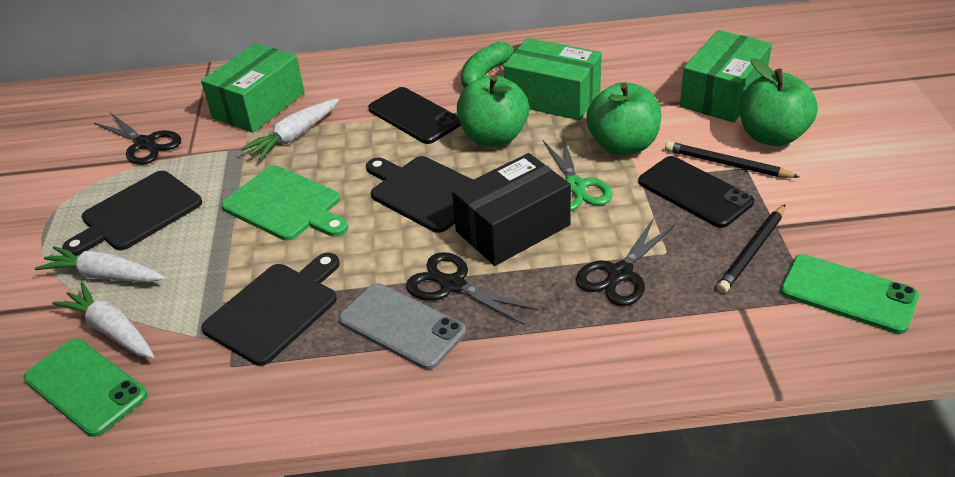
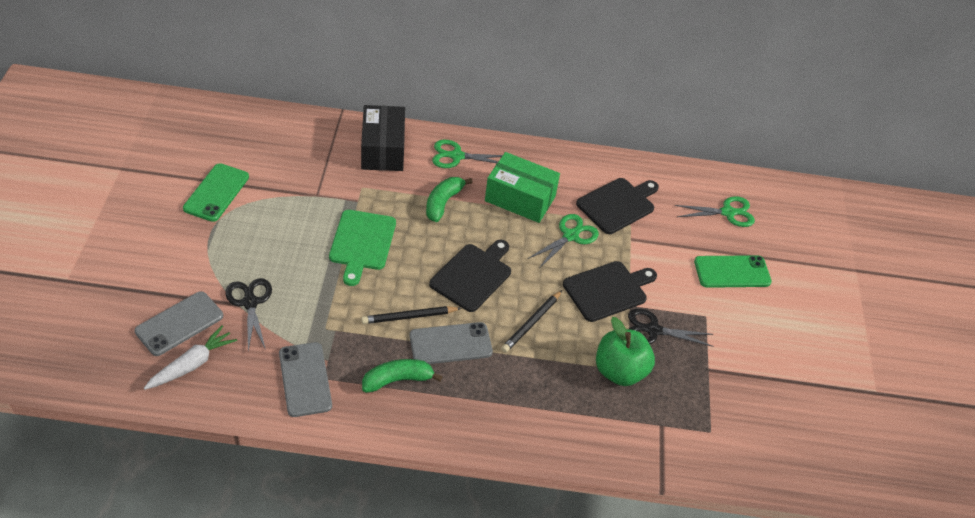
black phone: 2 -> 0
black scissors: 3 -> 2
green apple: 3 -> 1
green banana: 1 -> 2
green box: 3 -> 1
green scissors: 1 -> 3
grey phone: 1 -> 3
white carrot: 3 -> 1

